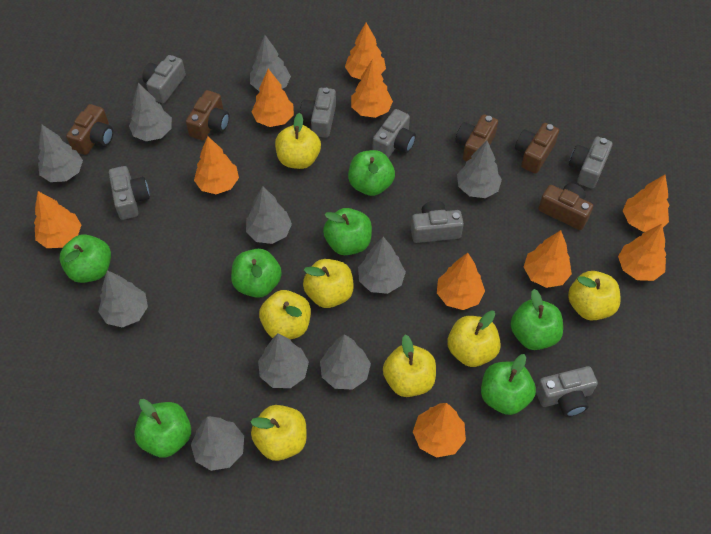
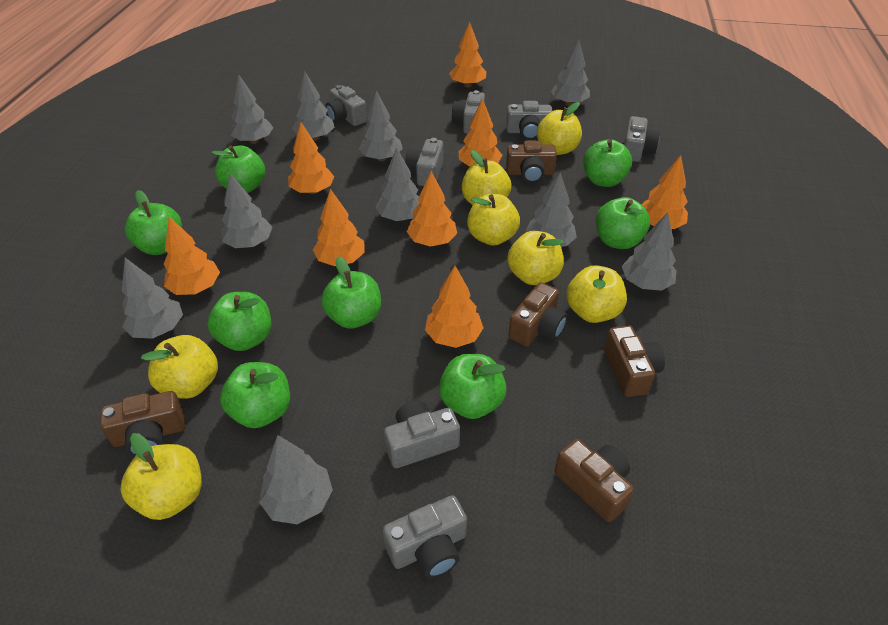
green apple: 7 -> 8
orange tree: 10 -> 8

